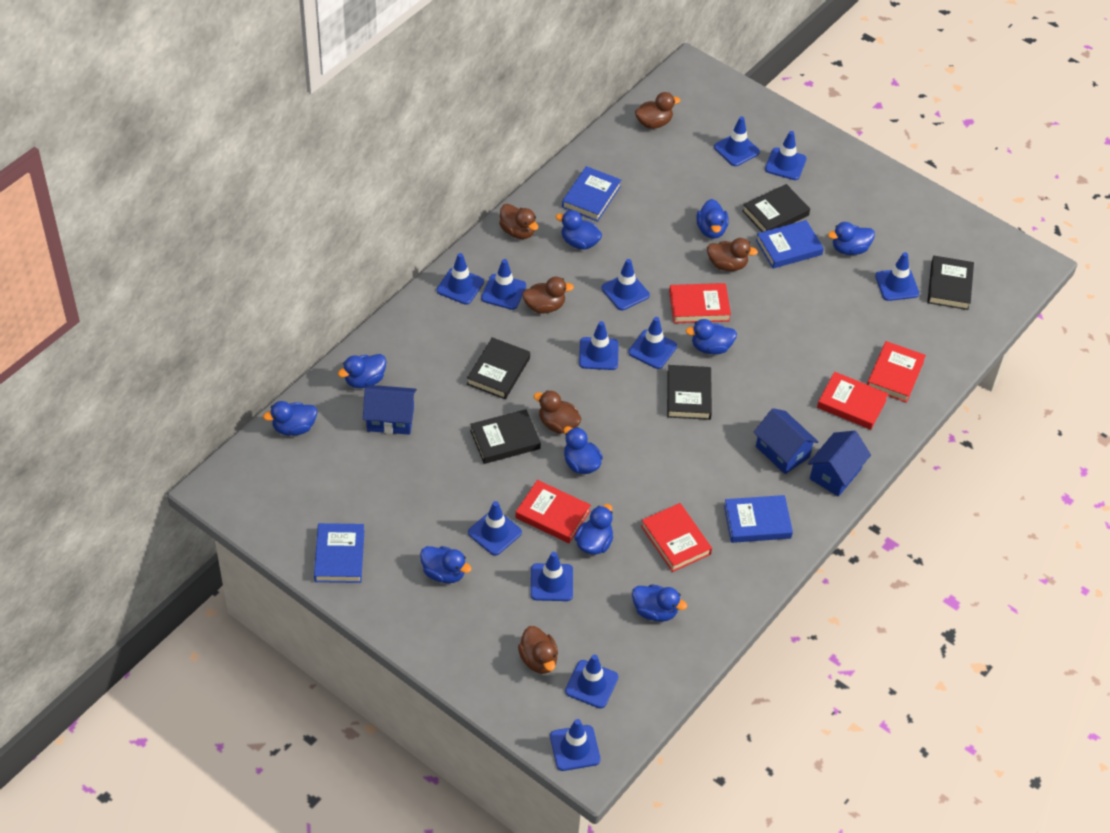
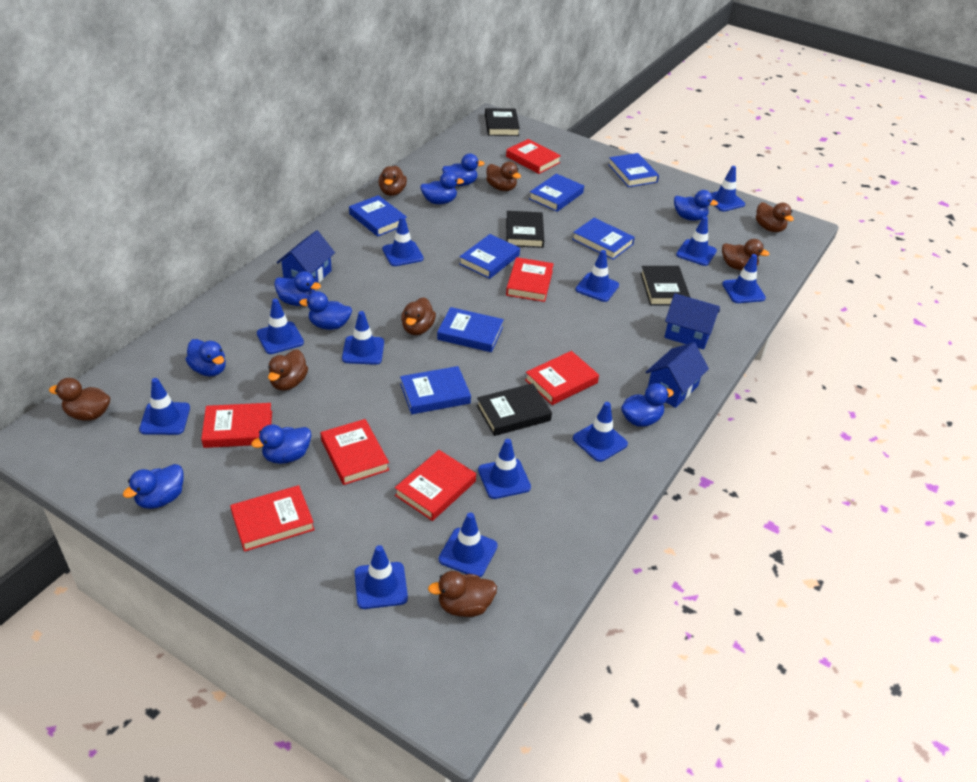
black book: 5 -> 4
blue book: 4 -> 7
blue duck: 10 -> 9
brown duck: 6 -> 8
red book: 5 -> 7

